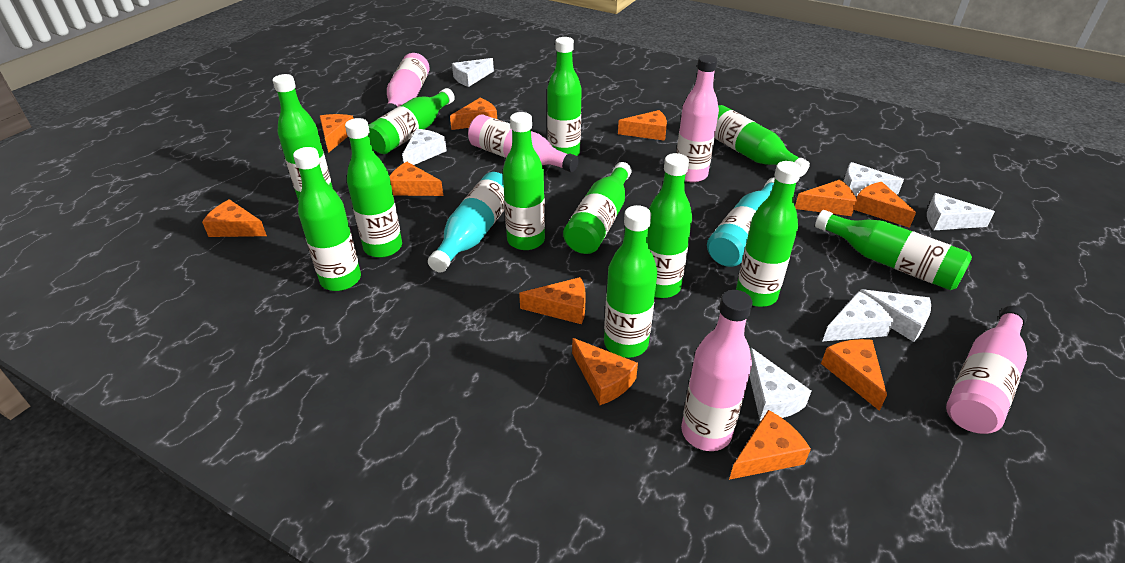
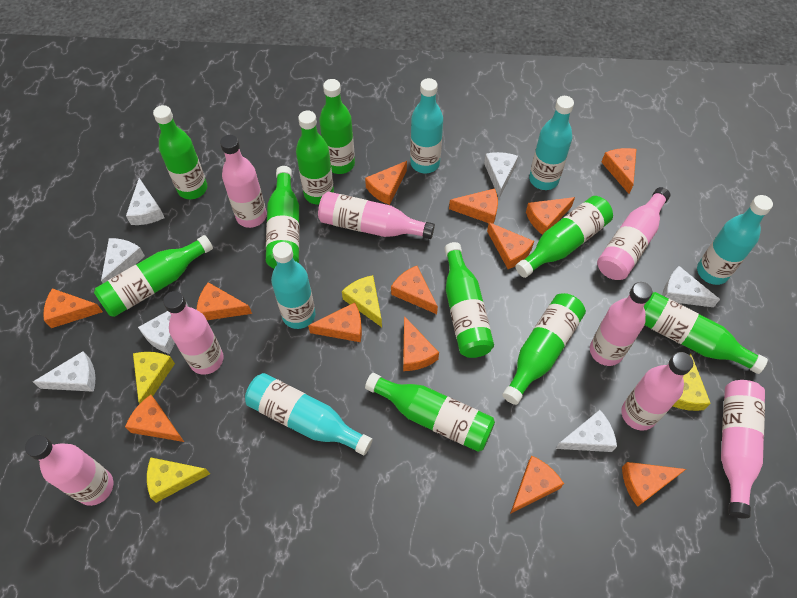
green bottle: 12 -> 10
orange cheese: 11 -> 13
pink bottle: 5 -> 8
turquoise bottle: 2 -> 5
yellow cheese: 0 -> 4

